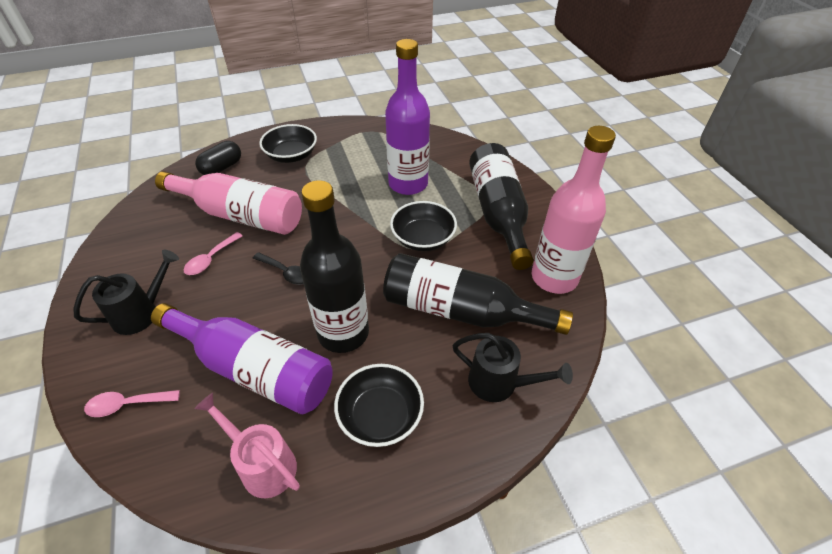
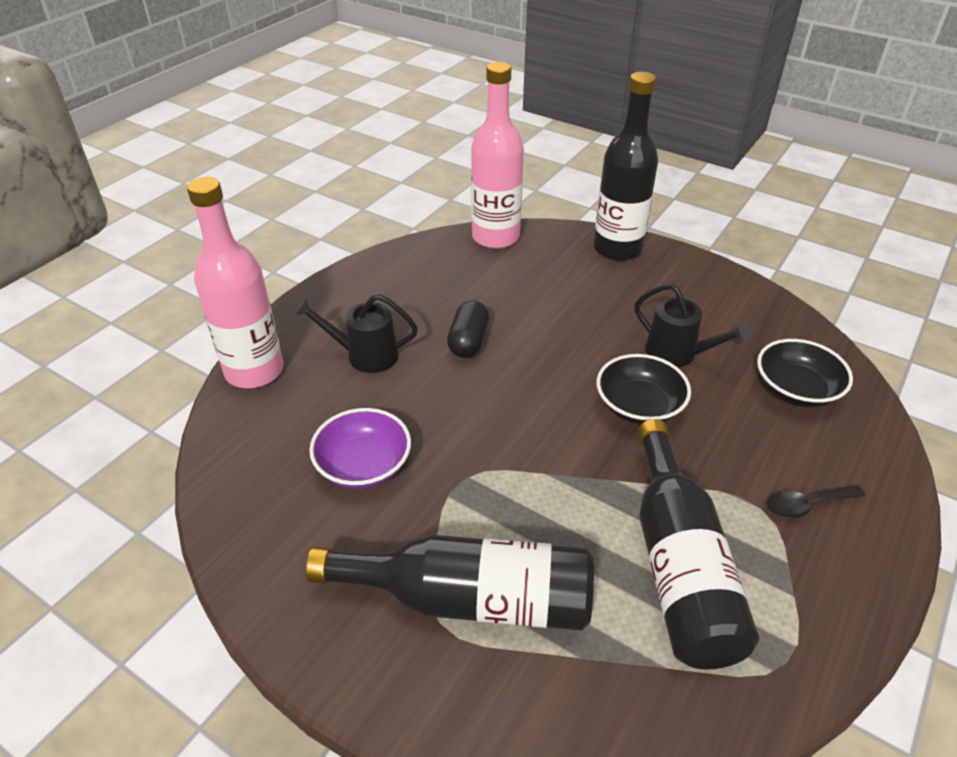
black bowl: 3 -> 2
pink spoon: 2 -> 0
pink watering can: 1 -> 0
purple bottle: 2 -> 0
purple bowl: 0 -> 1

